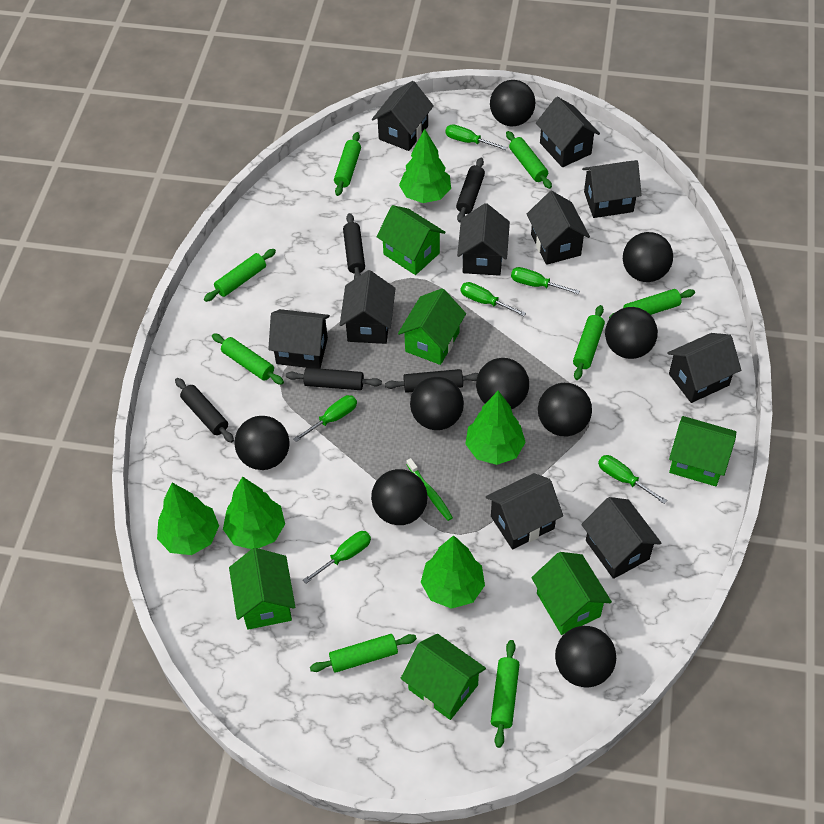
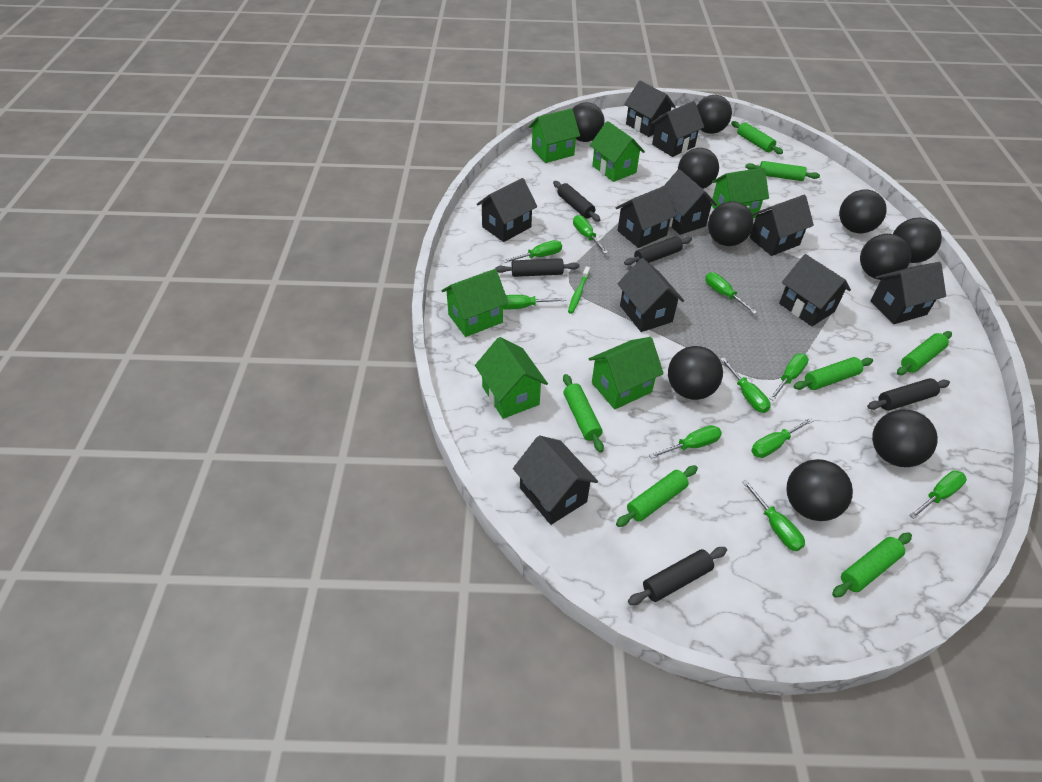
black ball: 9 -> 10
green rolling pin: 8 -> 7
green screwdriver: 6 -> 10
green tree: 5 -> 0

